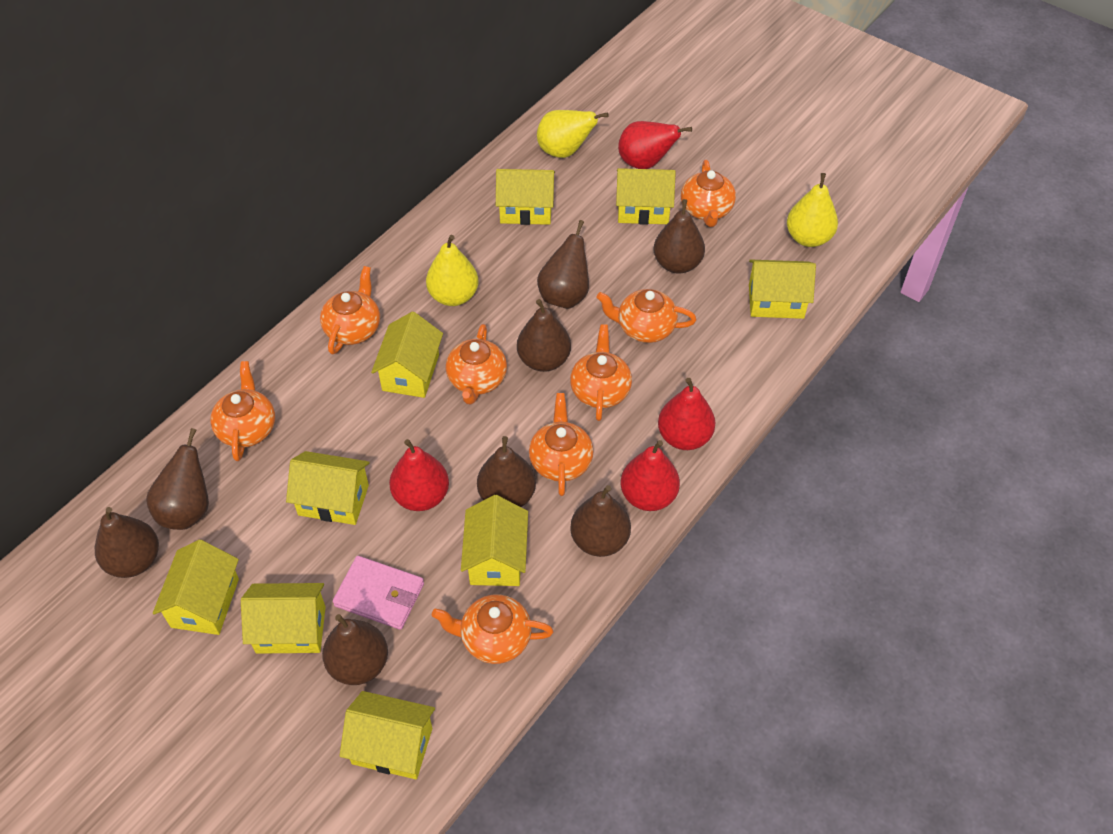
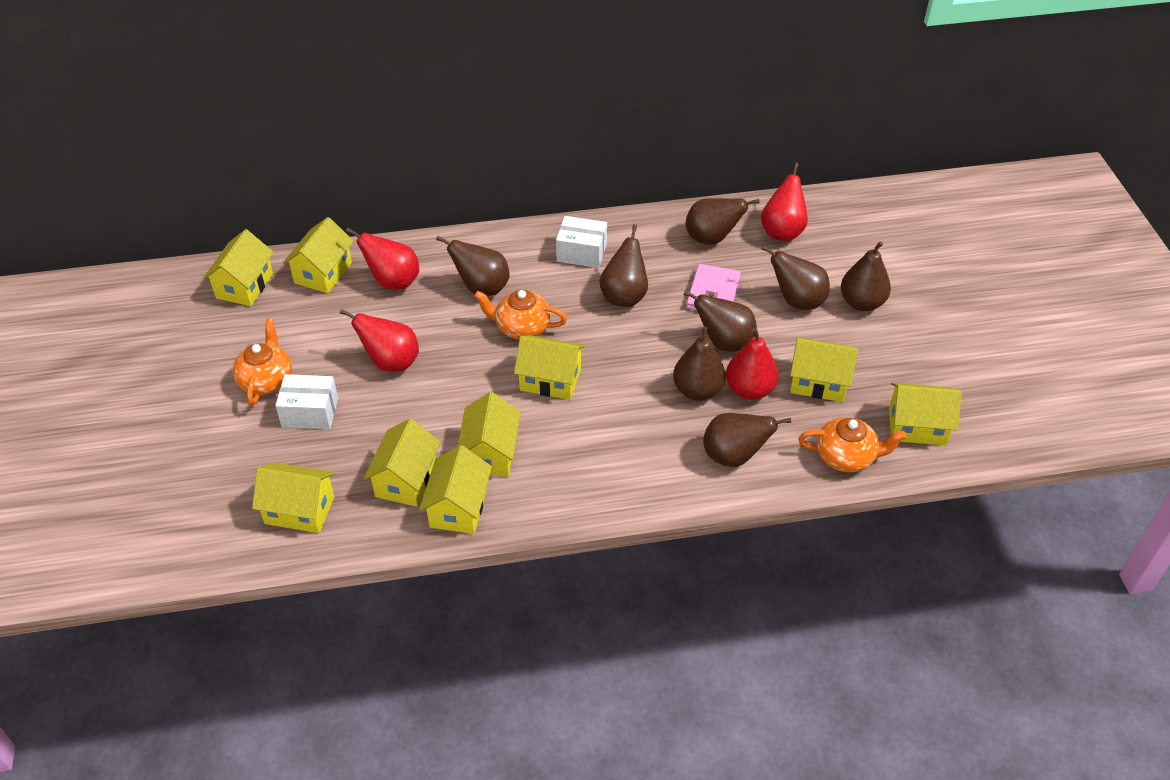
orange teapot: 8 -> 3
white box: 0 -> 2
yellow pear: 3 -> 0

